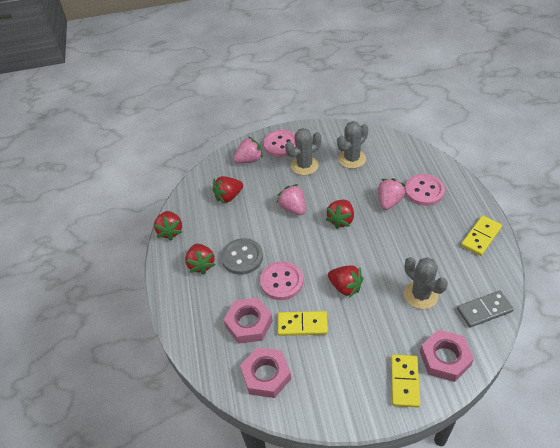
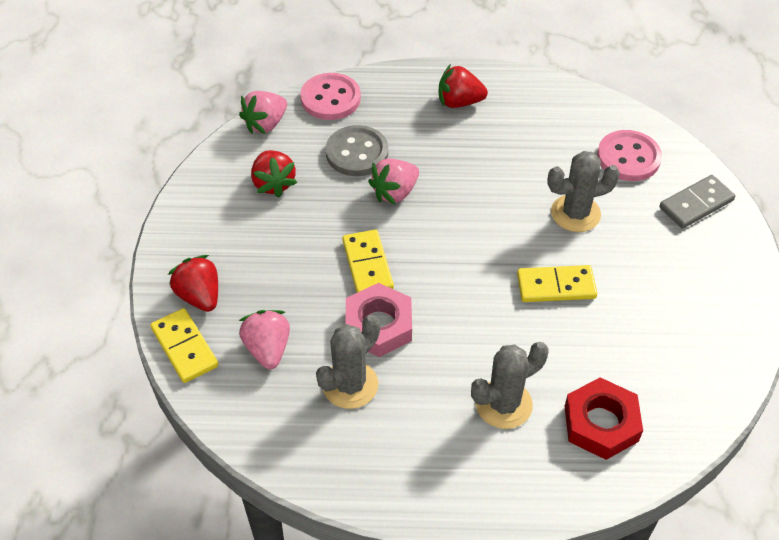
pink button: 3 -> 2
pink nut: 3 -> 1
red nut: 0 -> 1
red strawberry: 5 -> 3

